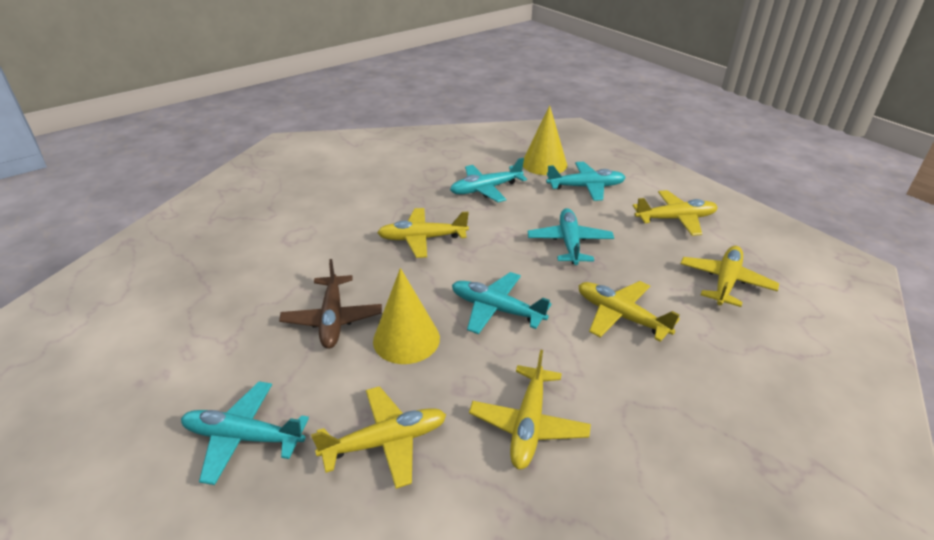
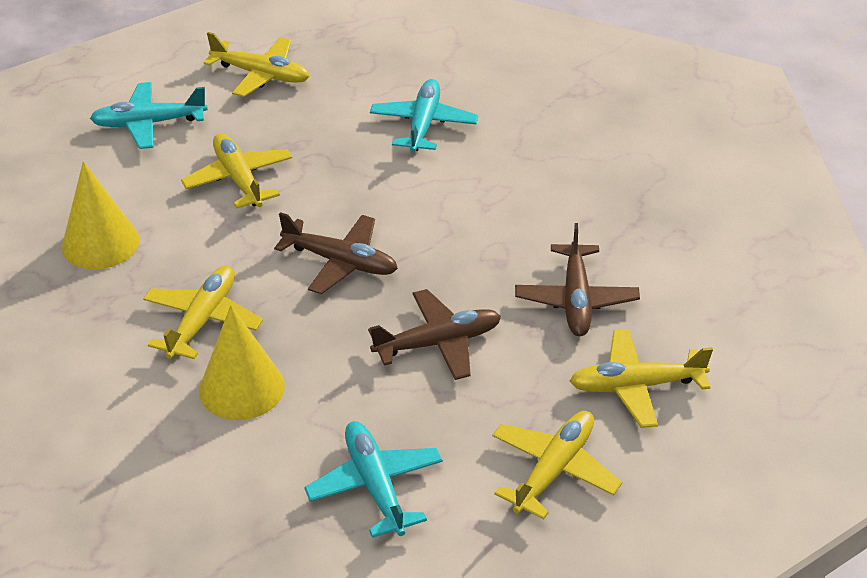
brown plane: 1 -> 3
turquoise plane: 5 -> 3
yellow plane: 6 -> 5

